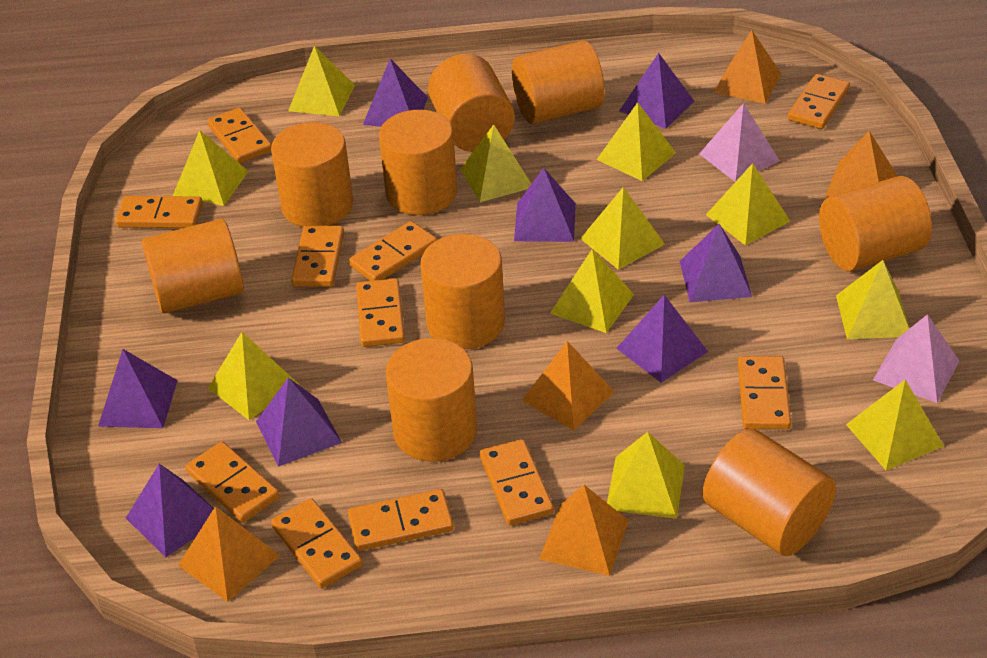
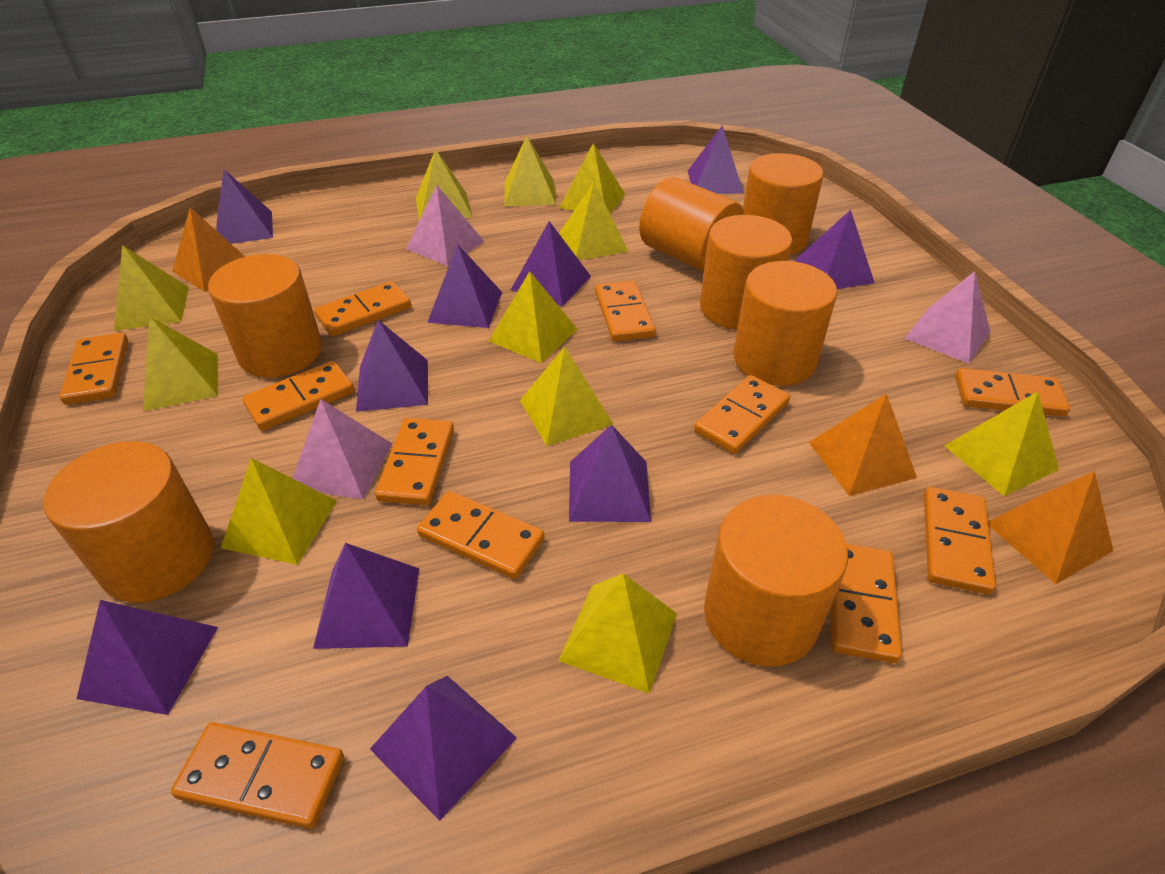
orange cylinder: 9 -> 7
orange pyramid: 5 -> 3
pink pyramid: 2 -> 3
purple pyramid: 8 -> 10

